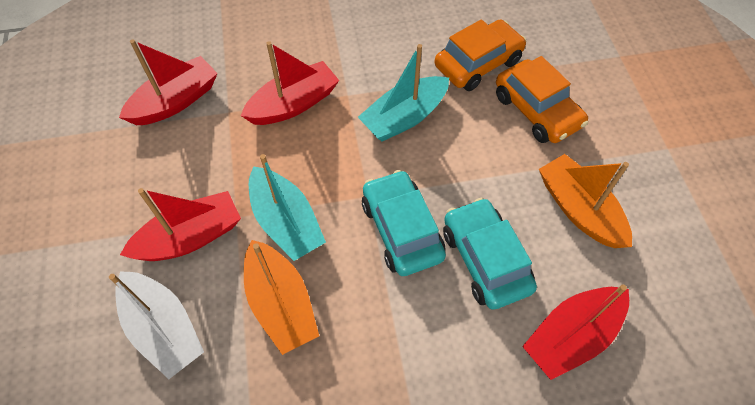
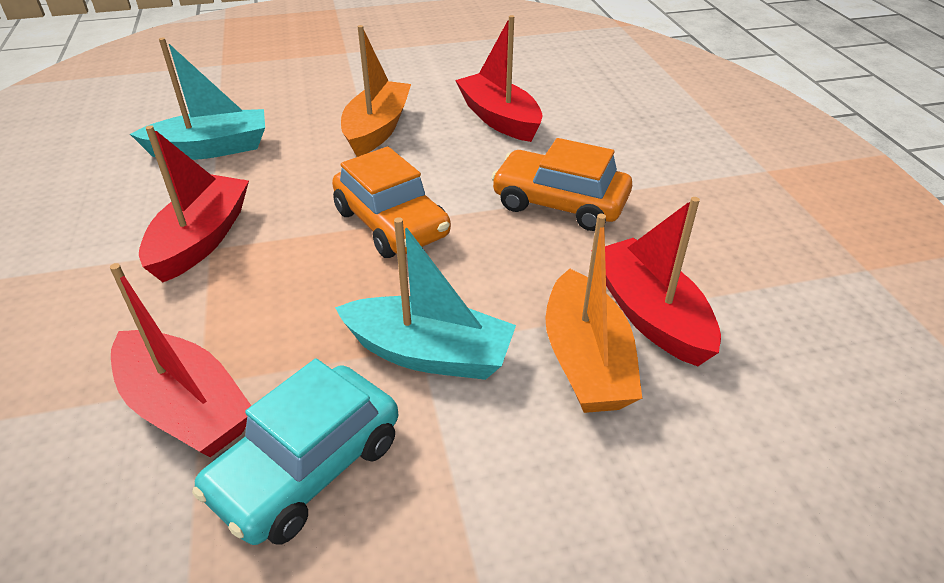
turquoise car: 2 -> 1
white boat: 1 -> 0

